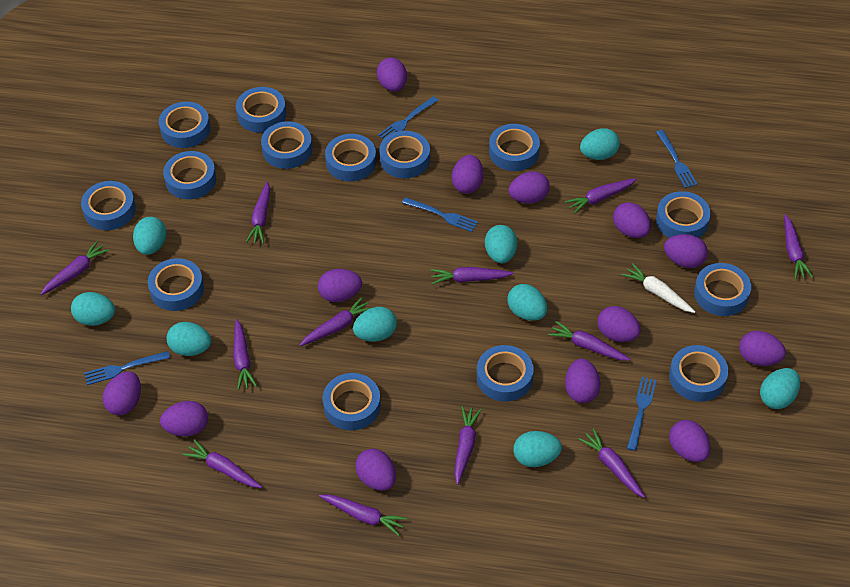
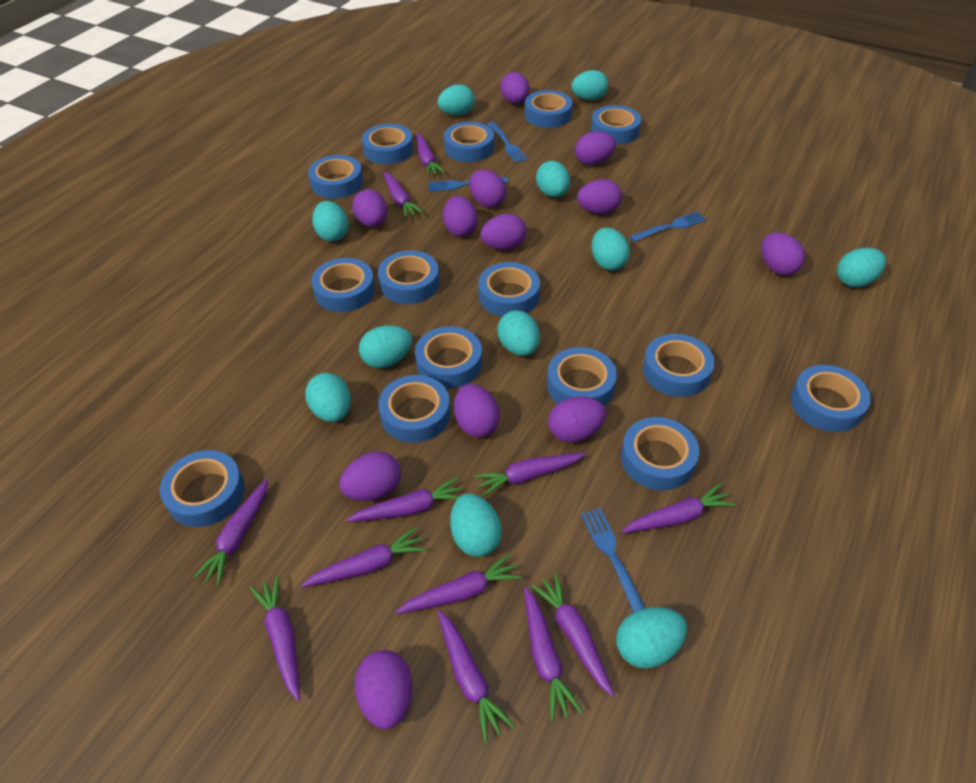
blue fork: 5 -> 4
blue tape: 14 -> 15
purple egg: 13 -> 12
turquoise egg: 9 -> 11
white carrot: 1 -> 0

